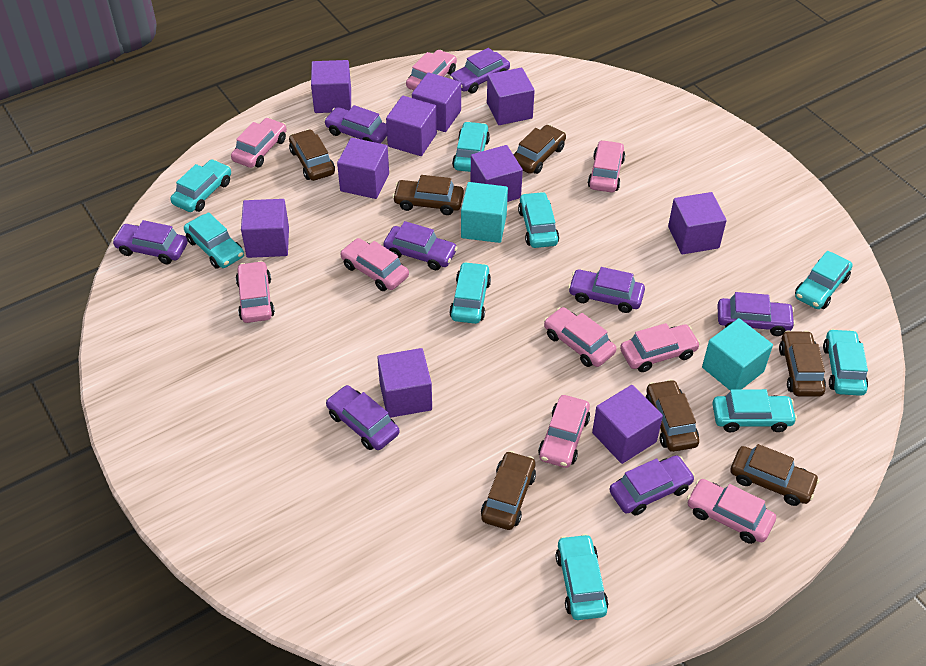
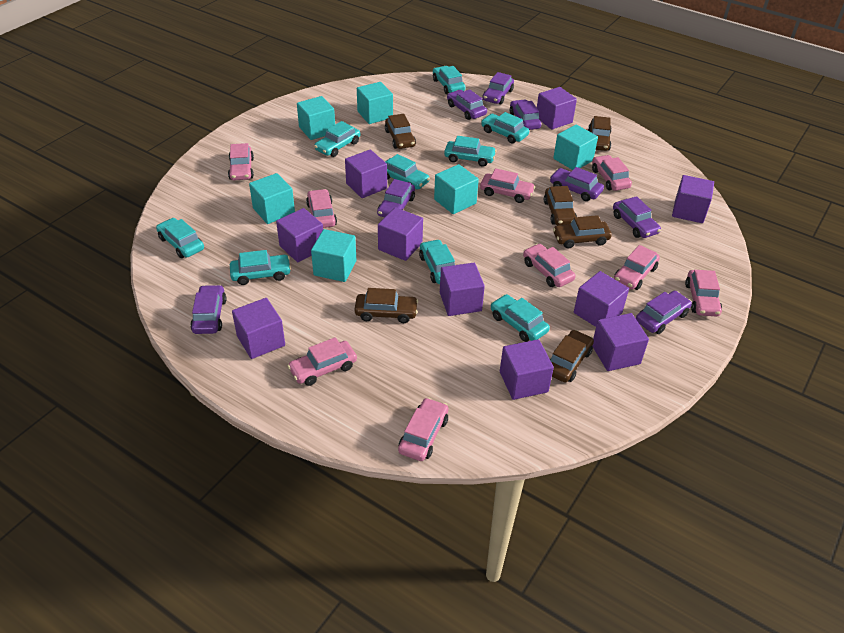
brown car: 7 -> 6
turquoise cube: 2 -> 6

